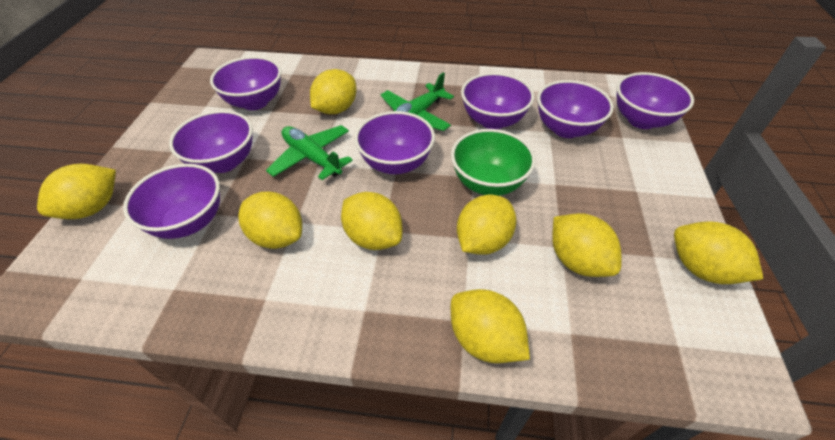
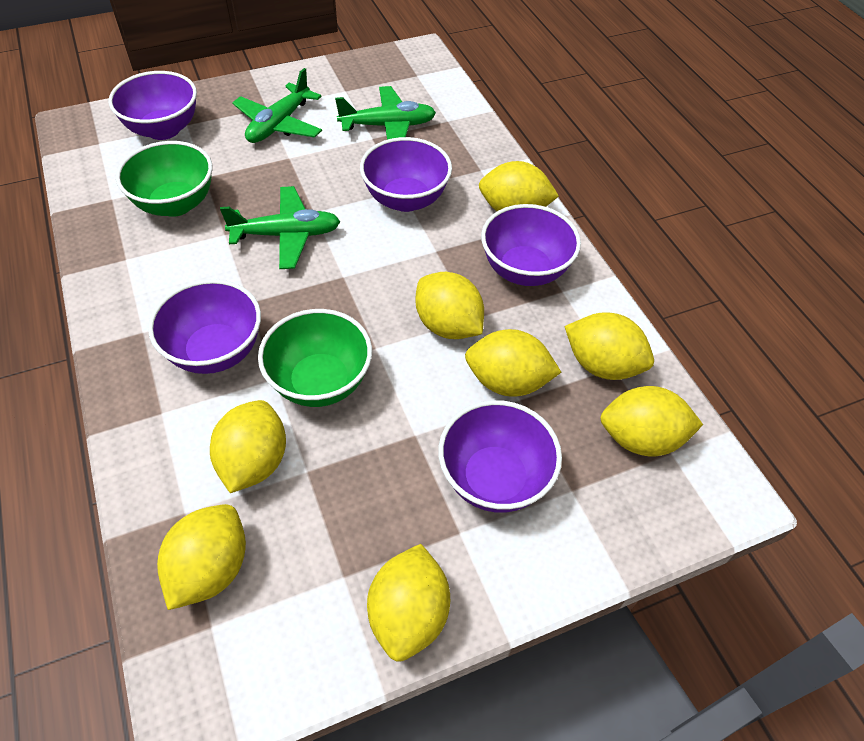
green bowl: 1 -> 2
green plane: 2 -> 3
purple bowl: 7 -> 5

